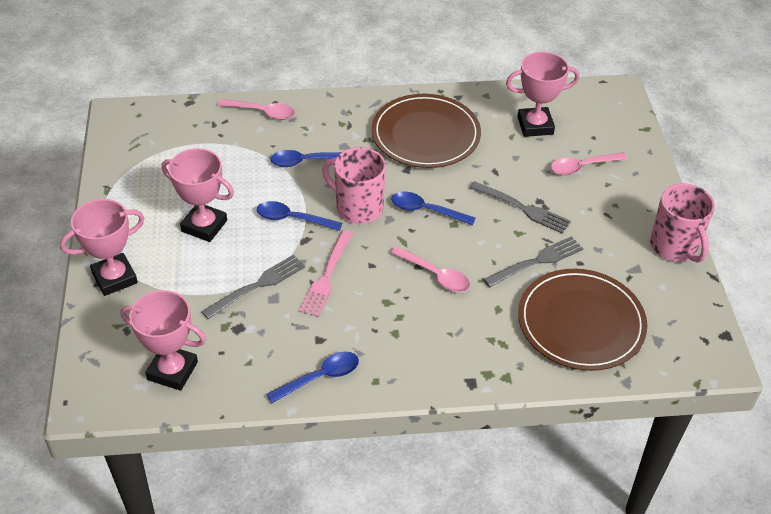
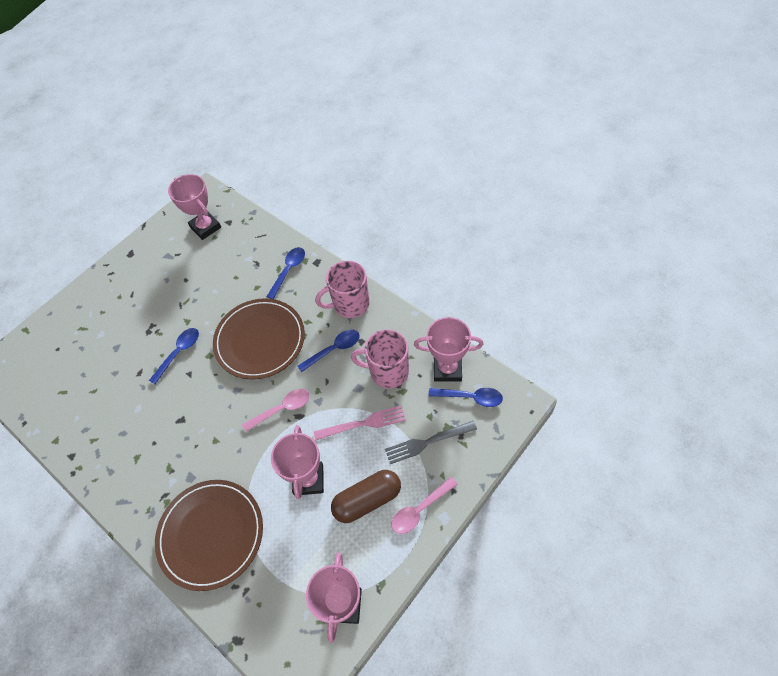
brown capsule: 0 -> 1
grey fork: 3 -> 1
pink spoon: 3 -> 2

